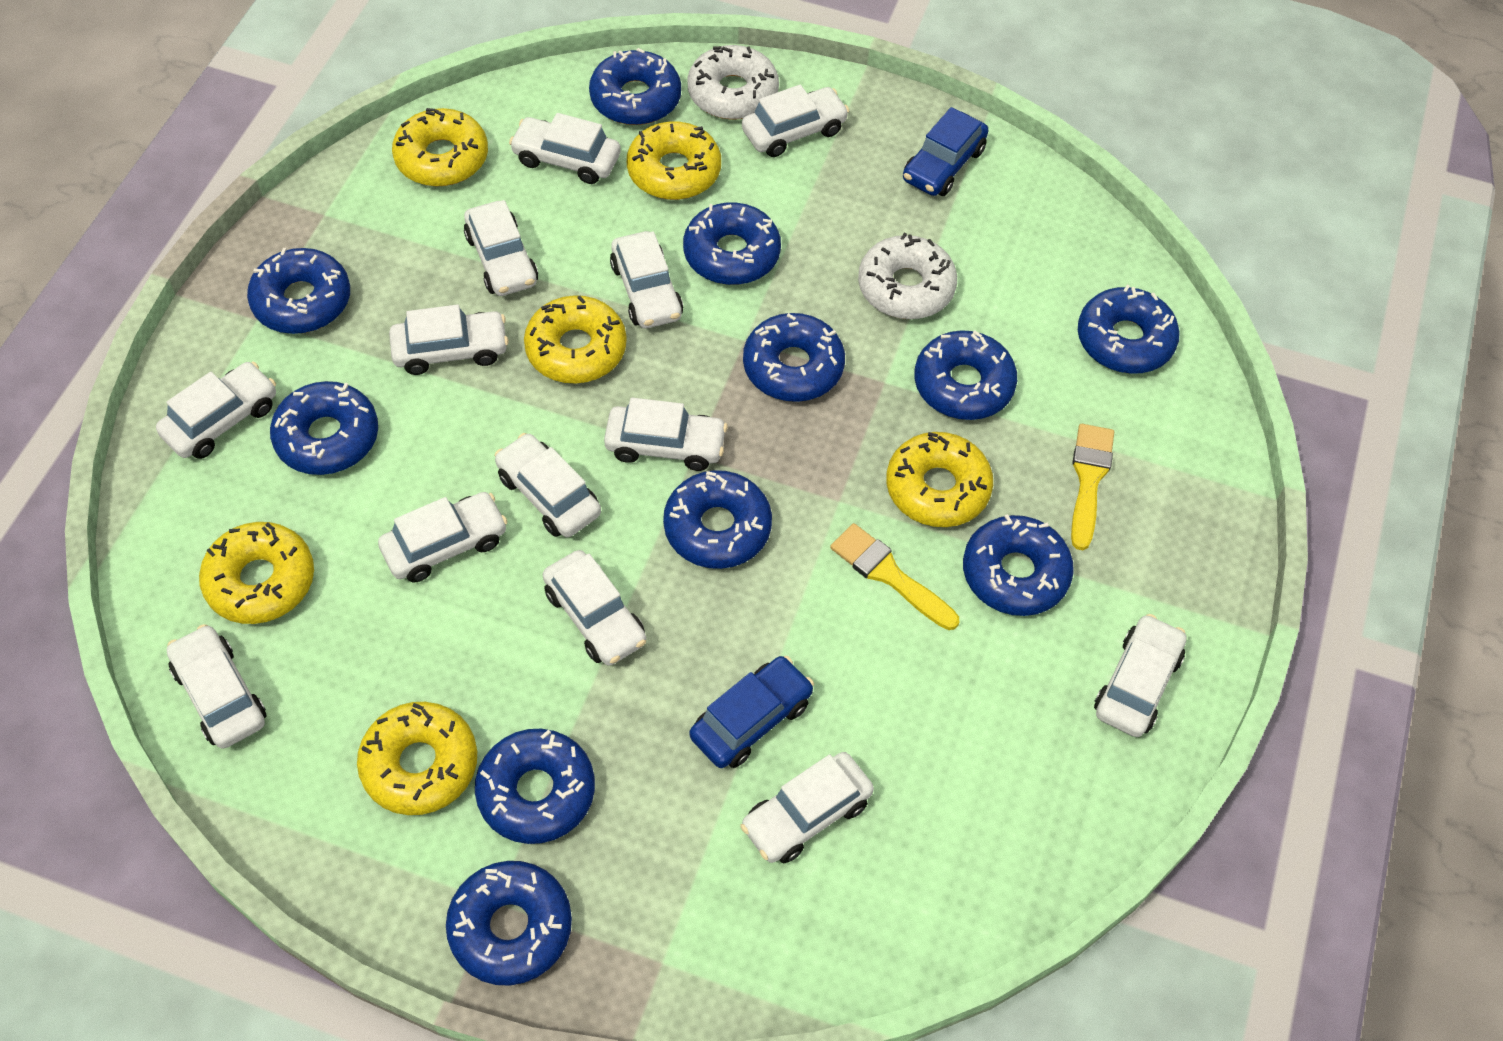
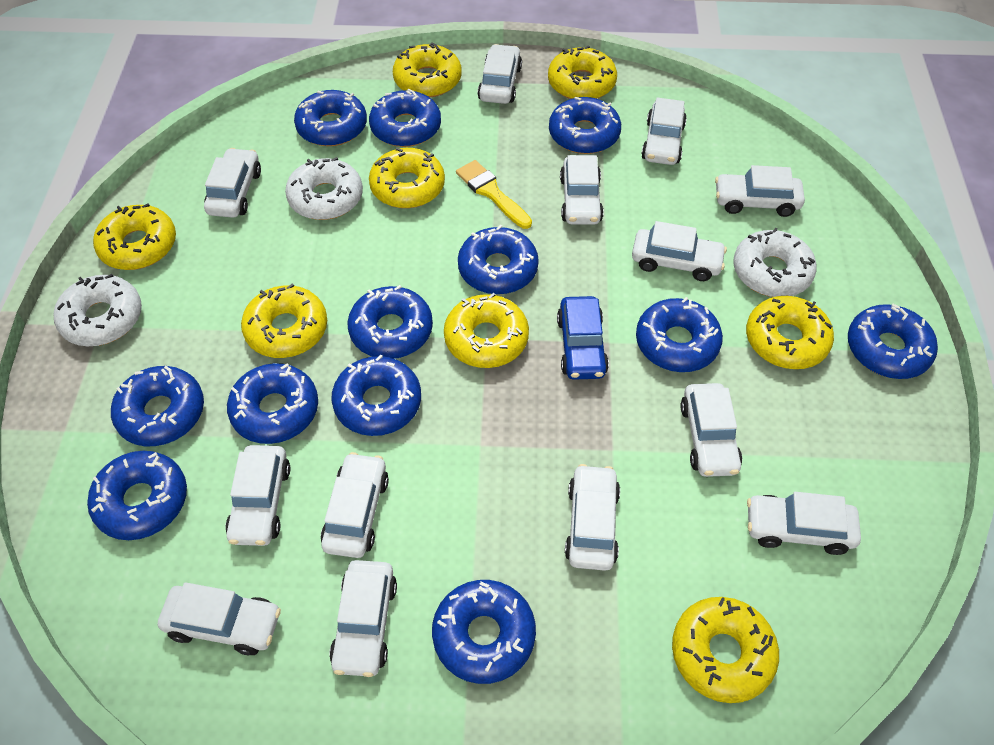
blue car: 2 -> 1
blue donut: 11 -> 12
white donut: 2 -> 3
yellow brush: 2 -> 1
yellow donut: 6 -> 8

